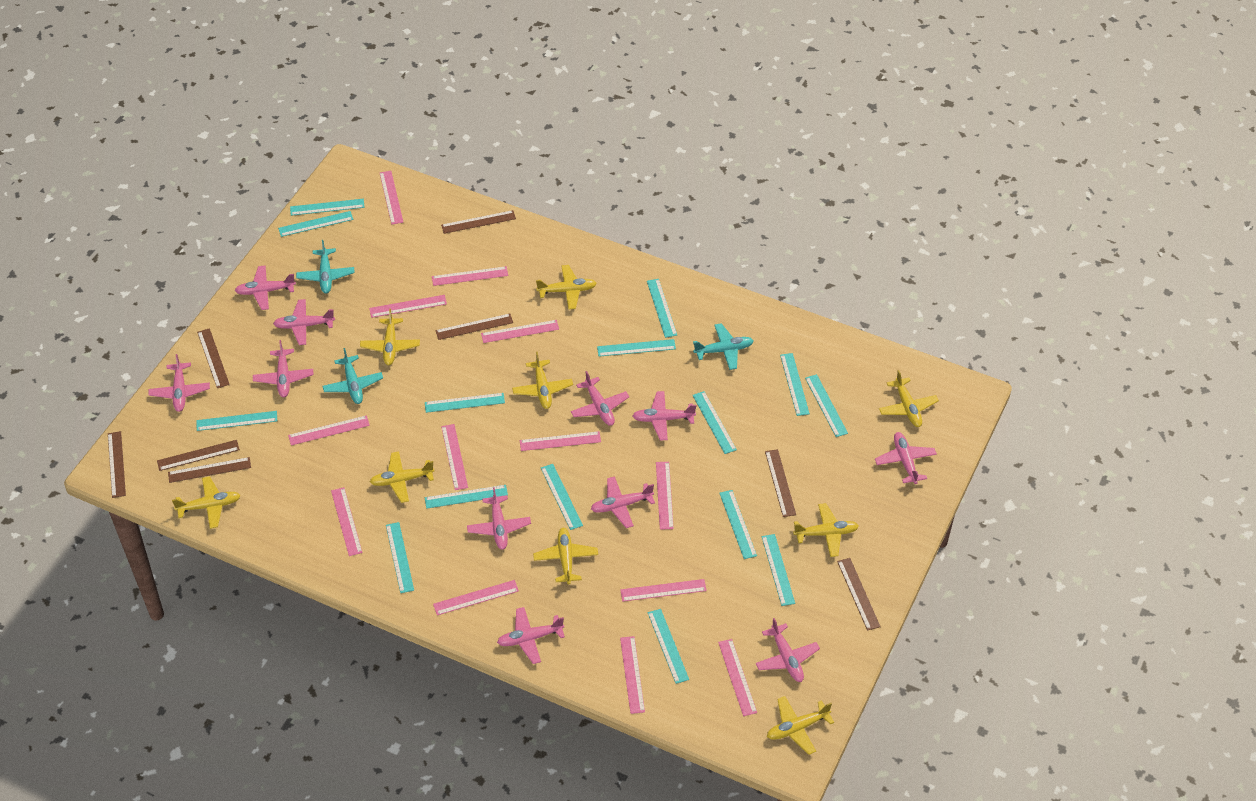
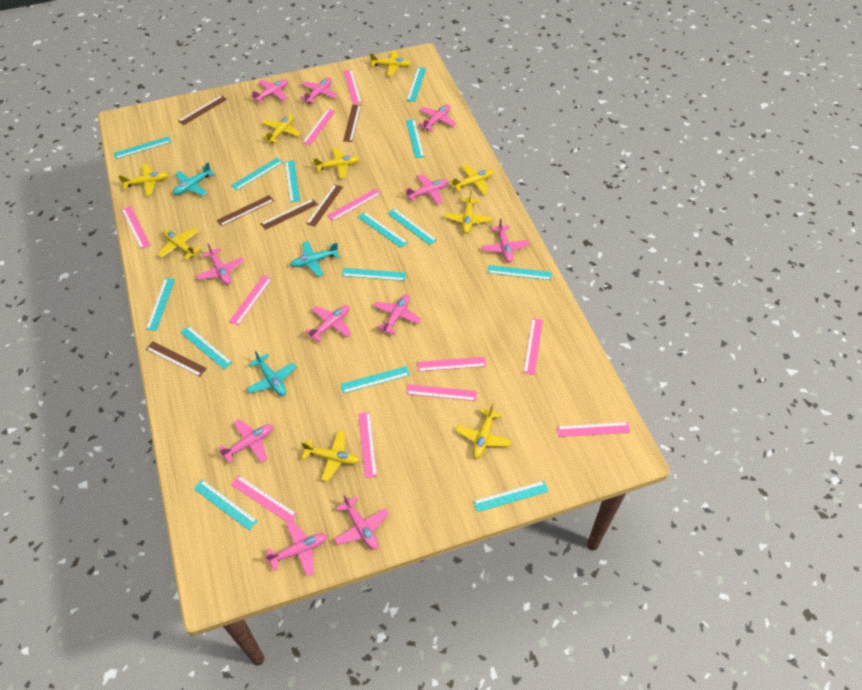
brown ruler: 8 -> 6
pink ruler: 13 -> 11
turquoise ruler: 15 -> 14

